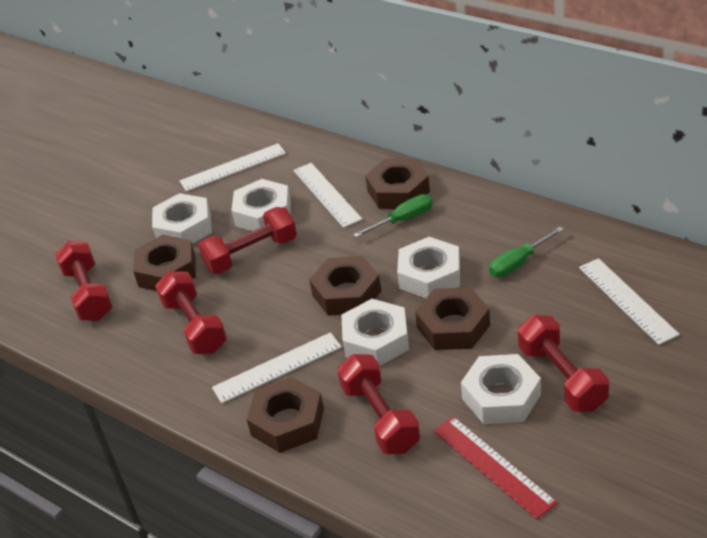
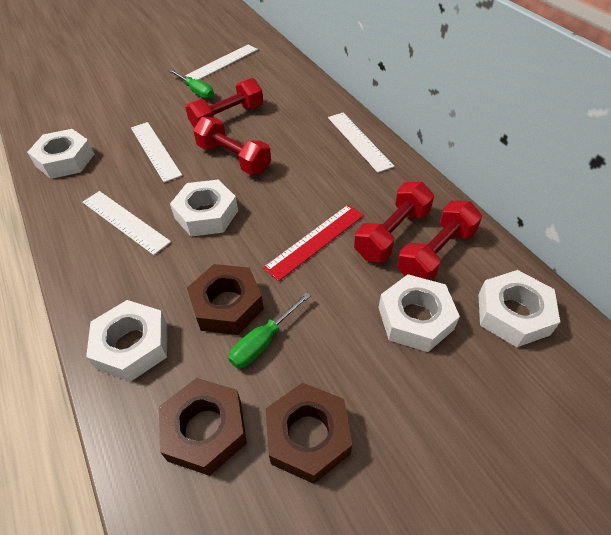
brown nut: 5 -> 3
red dumbbell: 5 -> 4

